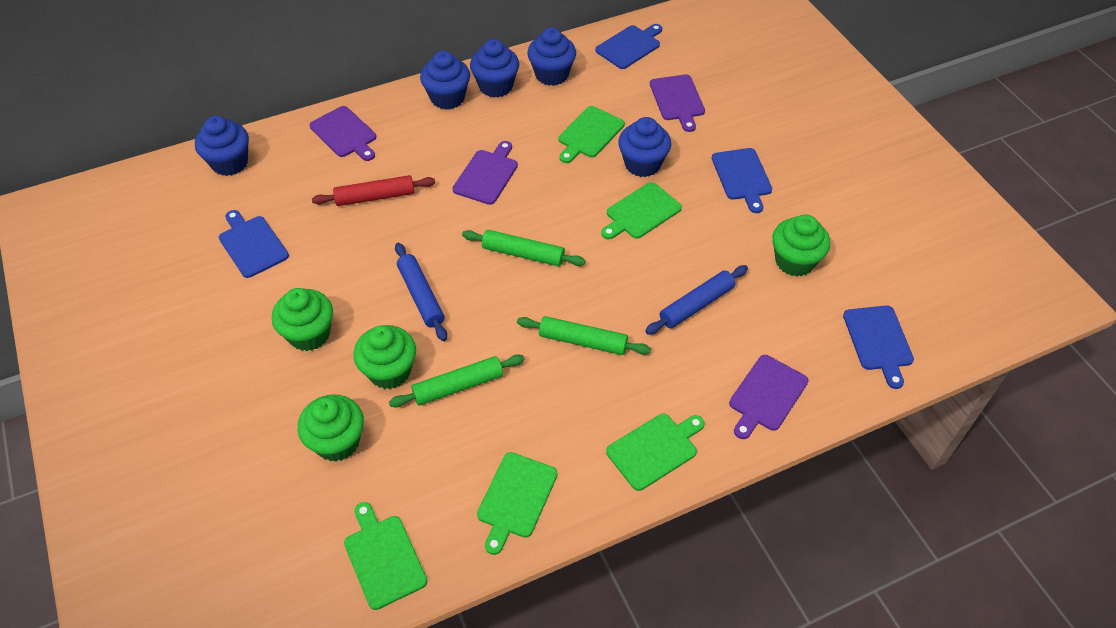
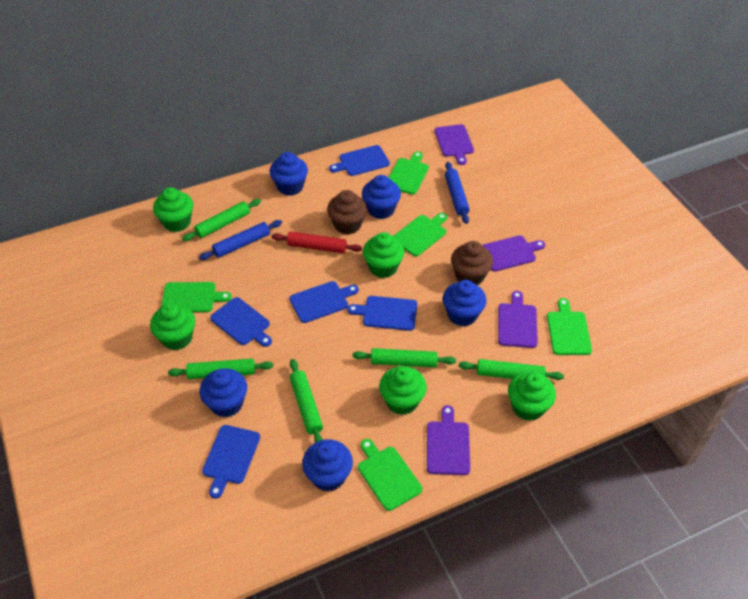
blue cutting board: 4 -> 5
brown cupcake: 0 -> 2
green cupcake: 4 -> 5
green rolling pin: 3 -> 5

